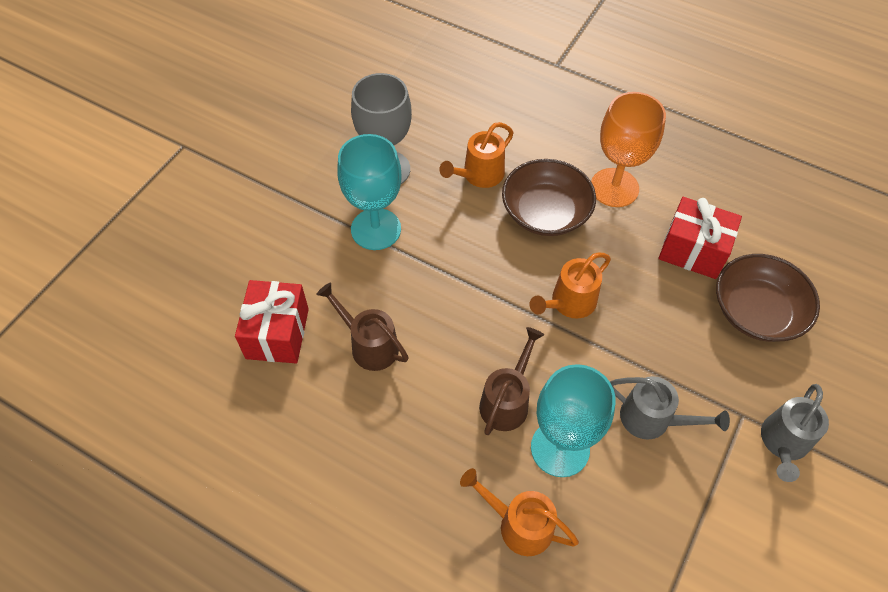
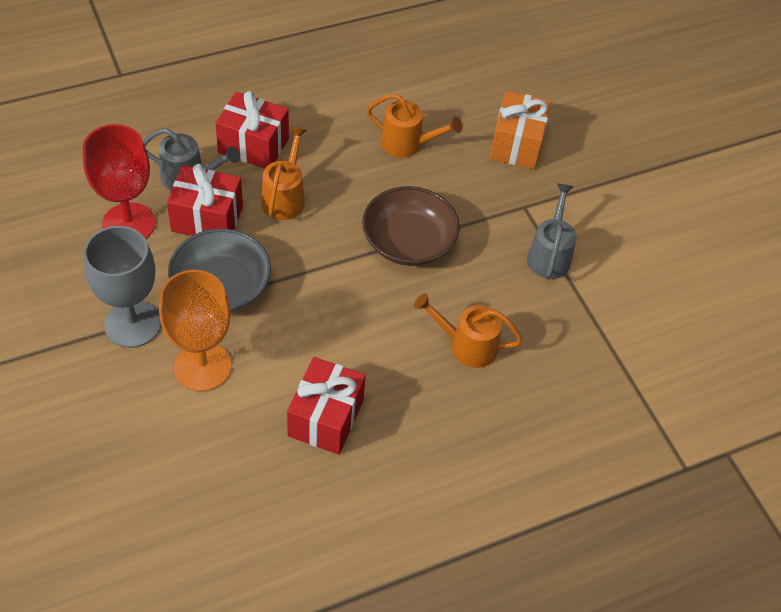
brown bowl: 2 -> 1
brown watering can: 2 -> 0
grey bowl: 0 -> 1
orange gift: 0 -> 1
red gift: 2 -> 3
red goblet: 0 -> 1
turquoise goblet: 2 -> 0

